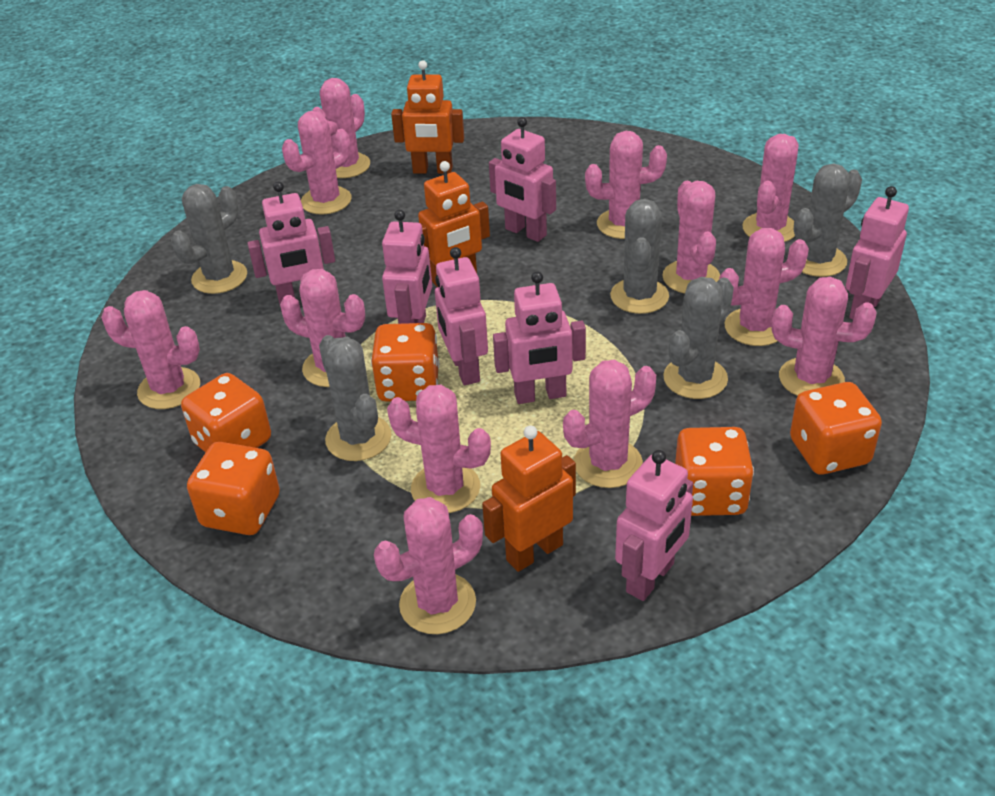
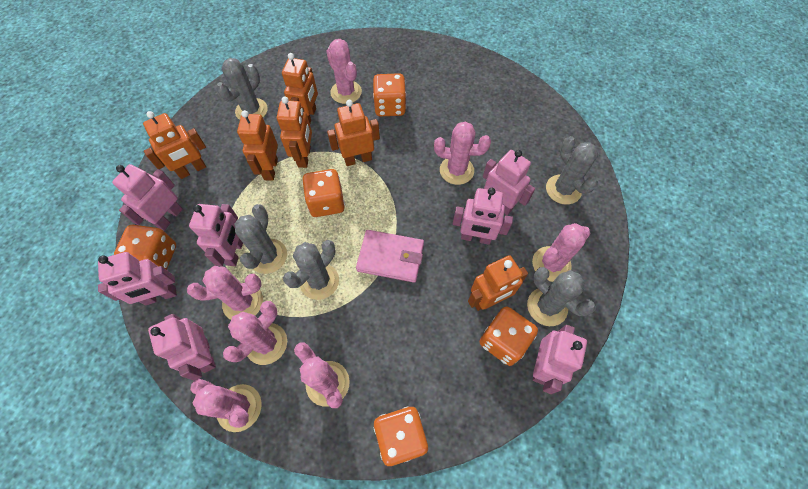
orange robot: 3 -> 6
pink cactus: 12 -> 7
pink wallet: 0 -> 1

